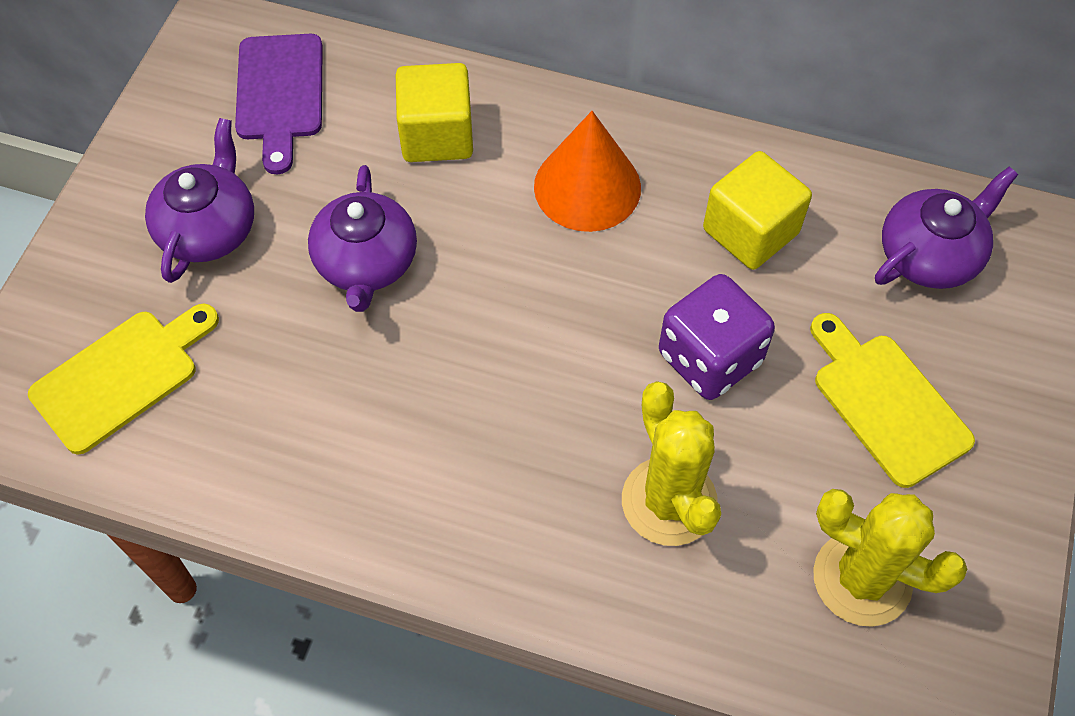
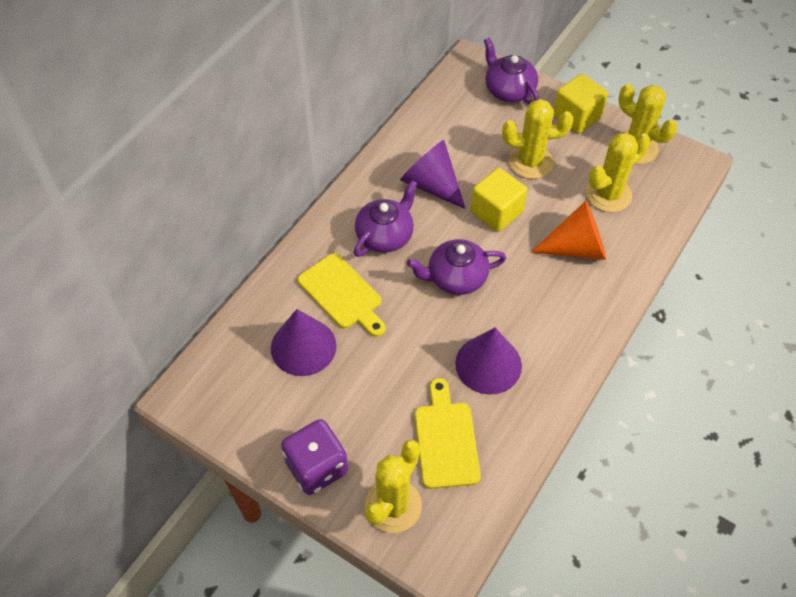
purple cone: 0 -> 3
purple cutting board: 1 -> 0
yellow cactus: 2 -> 4

